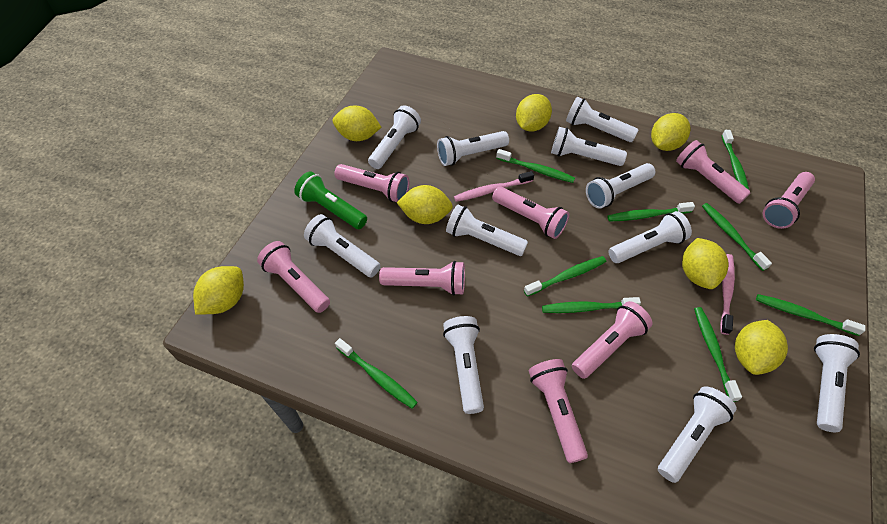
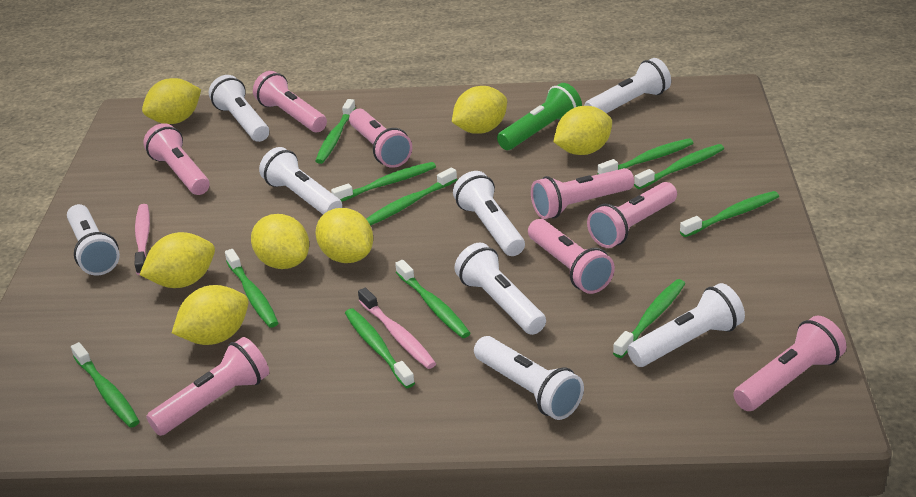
green toothbrush: 9 -> 11
white flashlight: 11 -> 8

